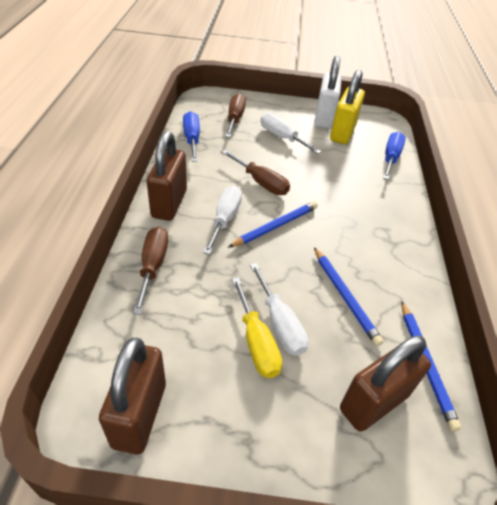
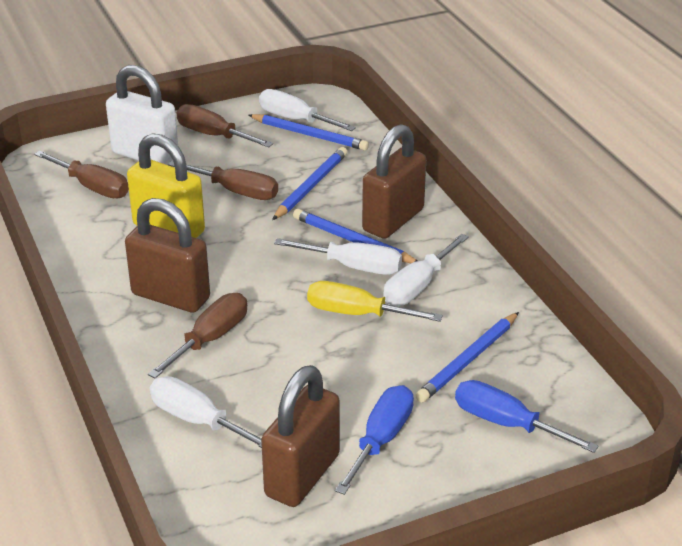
blue pencil: 3 -> 4
brown screwdriver: 3 -> 4
white screwdriver: 3 -> 4

